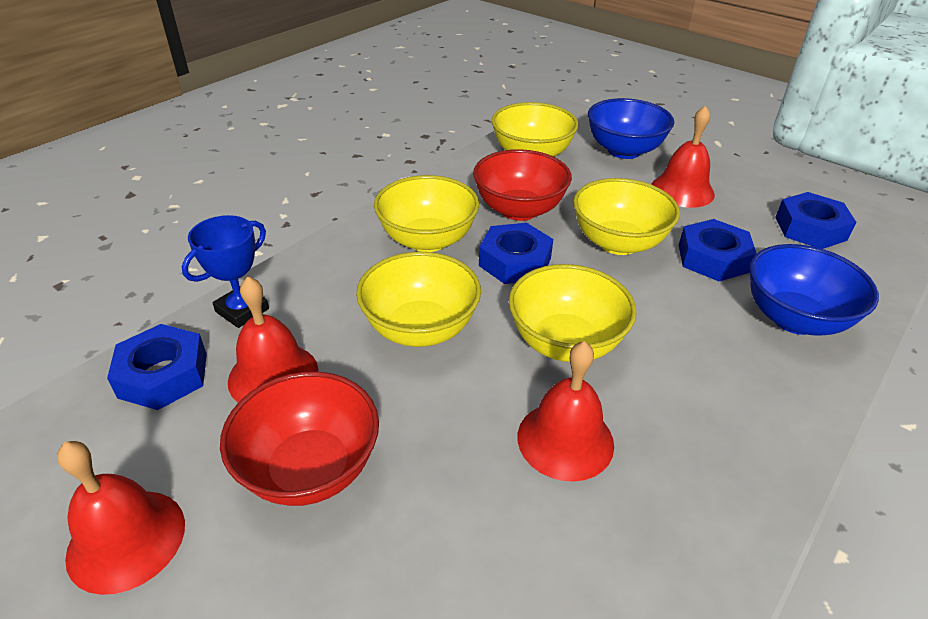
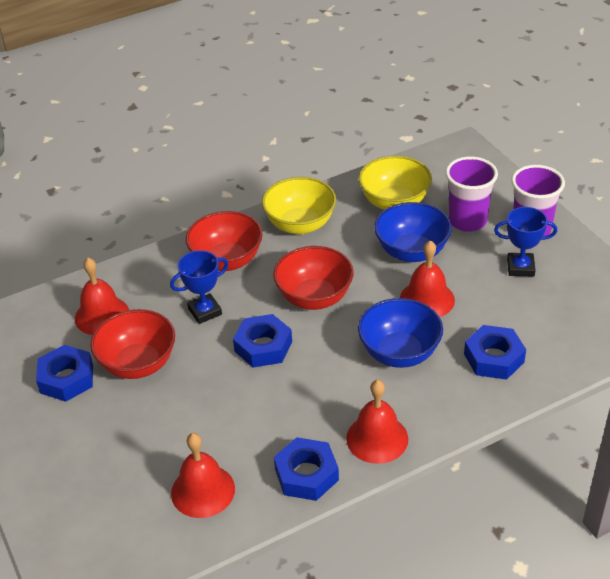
blue trophy: 1 -> 2
purple cup: 0 -> 2
red bowl: 2 -> 3
yellow bowl: 5 -> 2

